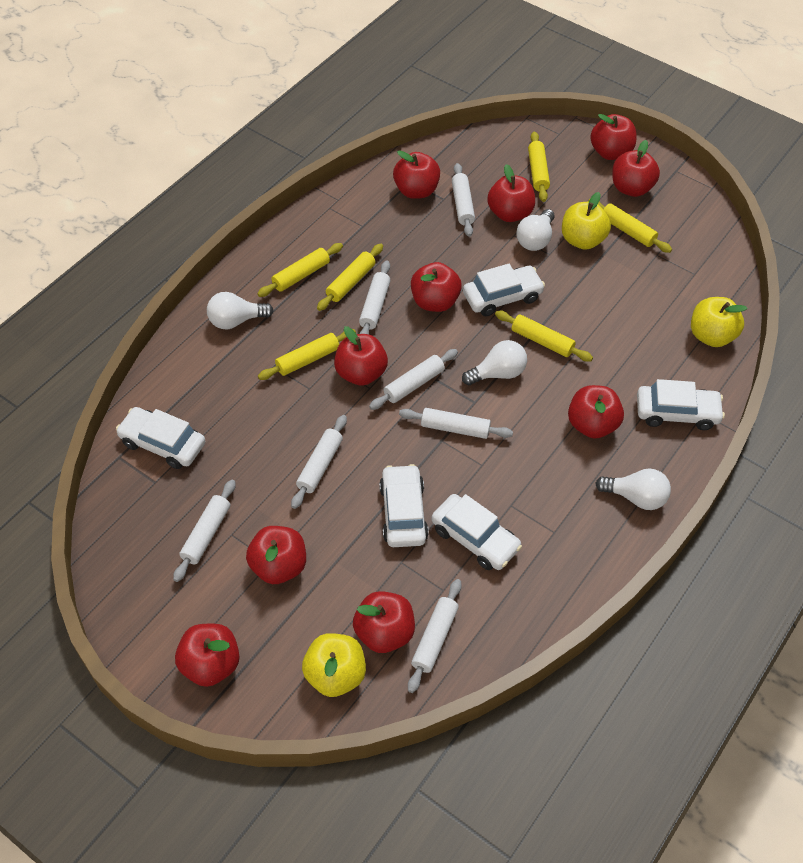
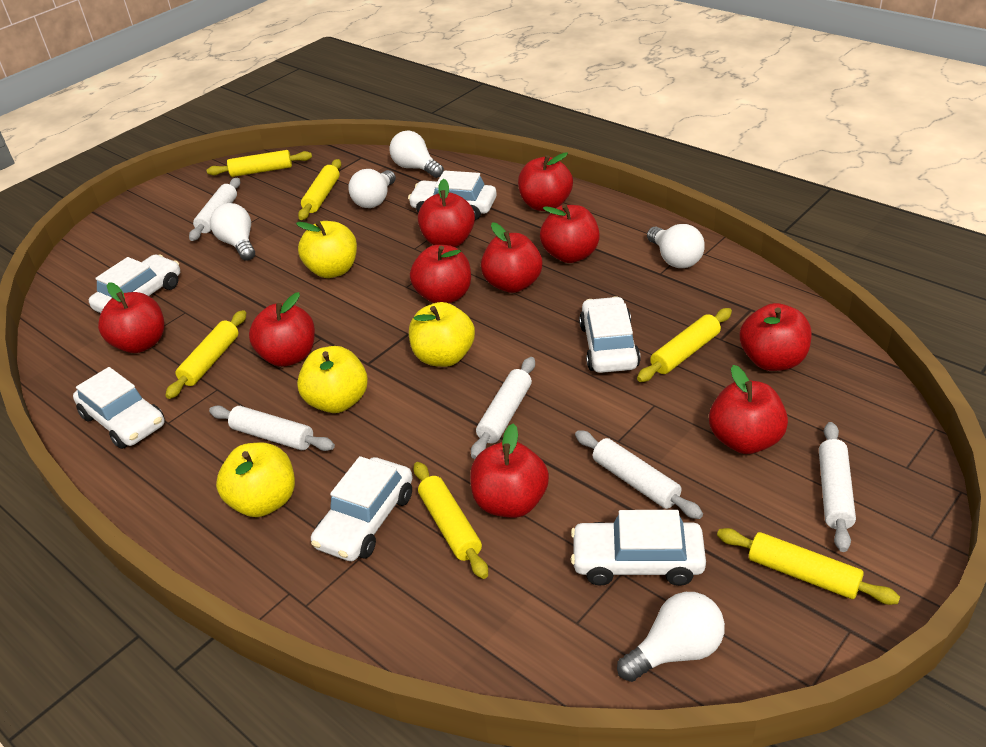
white car: 5 -> 6
white light bulb: 4 -> 5
white rolling pin: 7 -> 5
yellow apple: 3 -> 4

